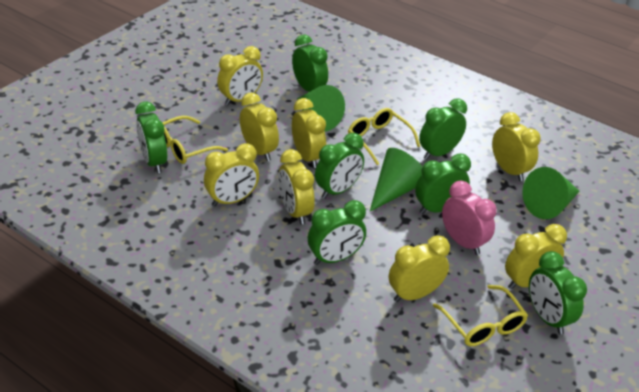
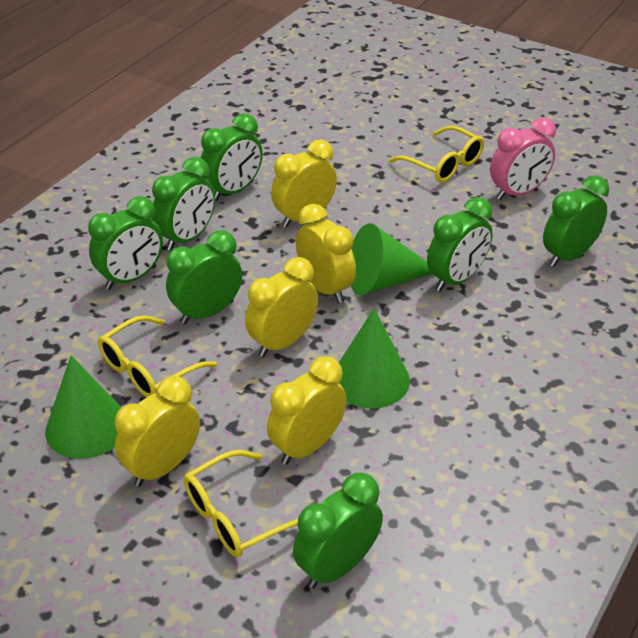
yellow clock: 8 -> 5

